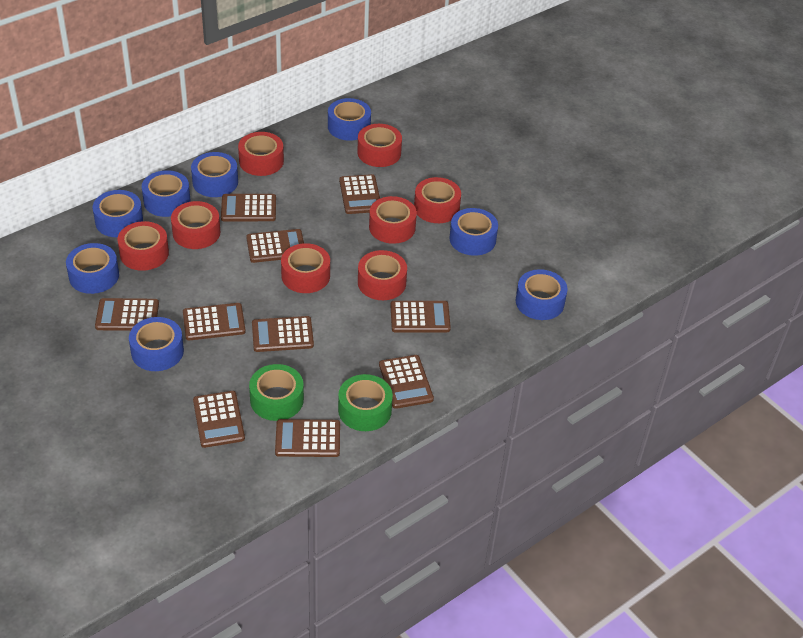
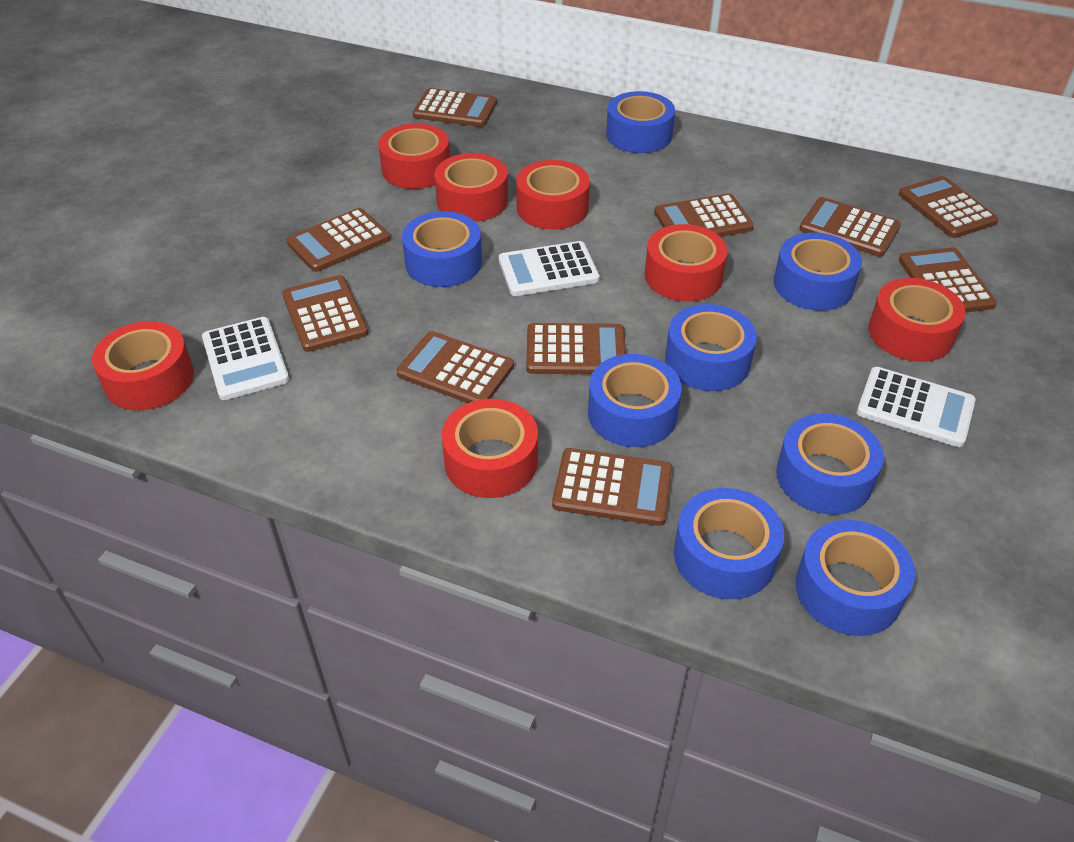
green tape: 2 -> 0
red tape: 8 -> 7
white calculator: 0 -> 3

